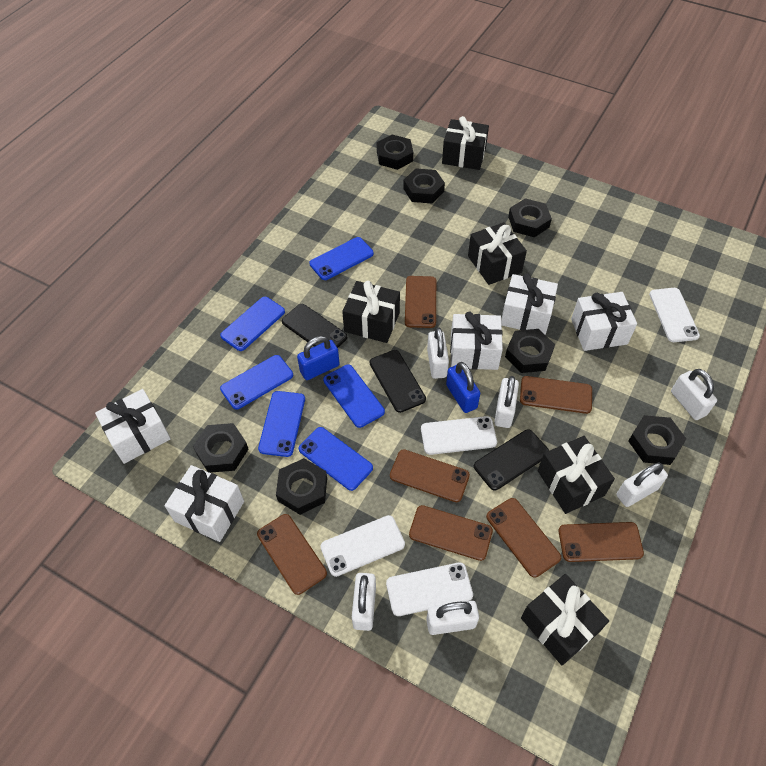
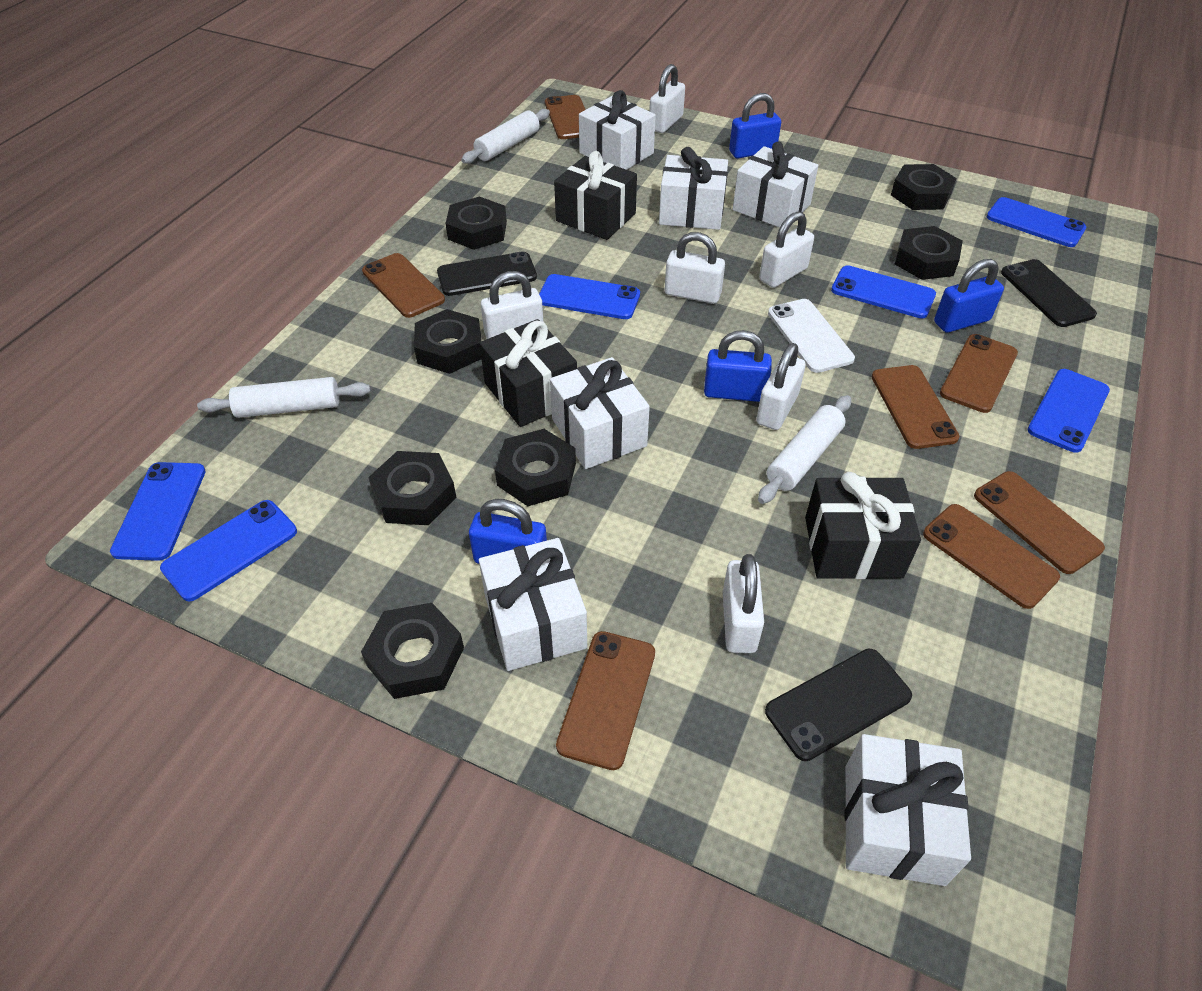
black gift: 5 -> 3
blue padlock: 2 -> 4
white gift: 5 -> 6
white phone: 4 -> 1
white rolling pin: 0 -> 3

